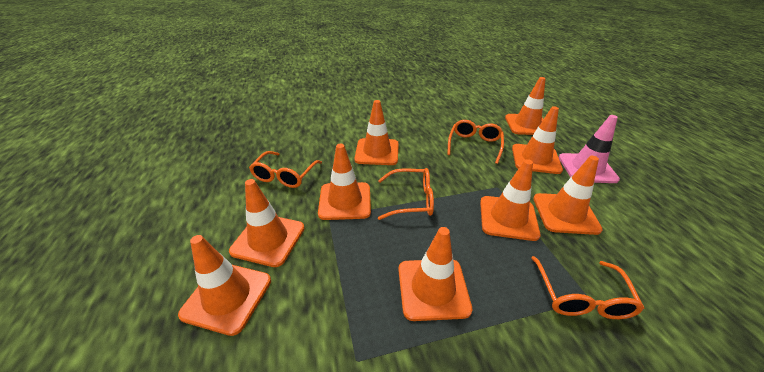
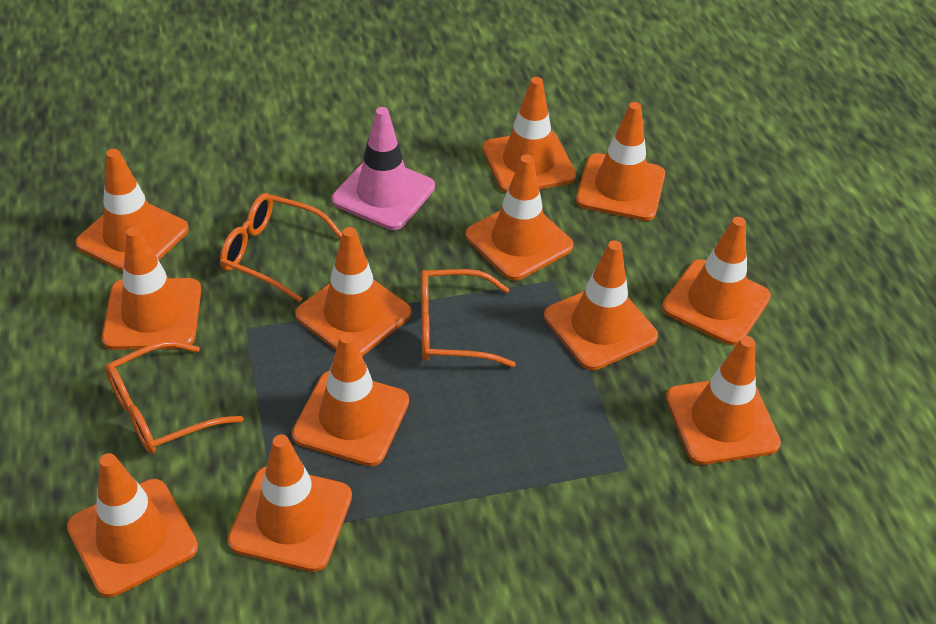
orange glasses: 4 -> 3
orange traffic cone: 9 -> 12

